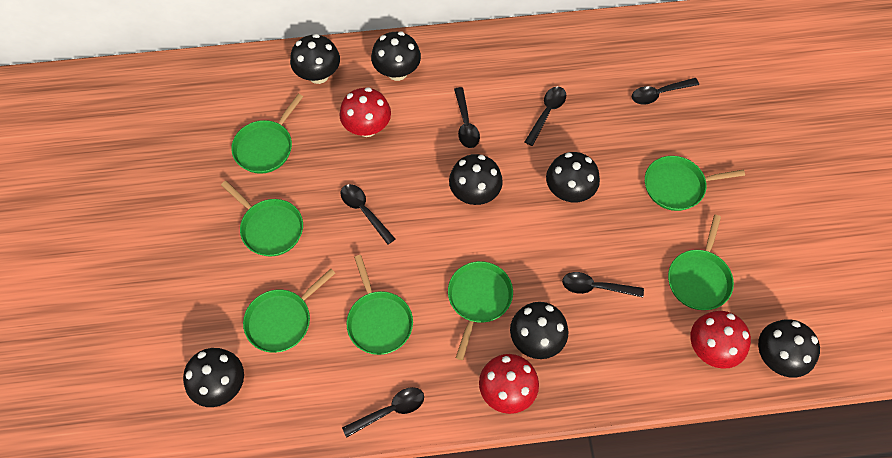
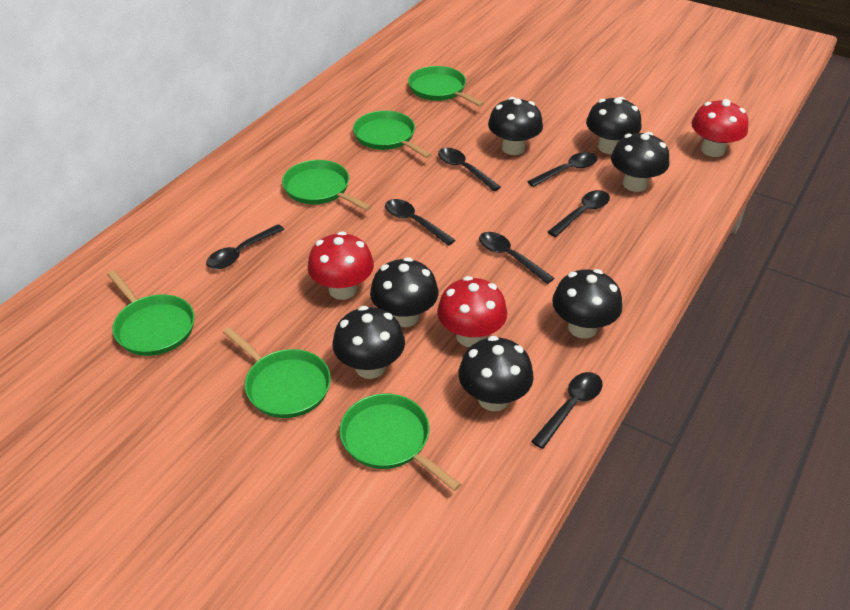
black spoon: 6 -> 7
green pan: 7 -> 6

